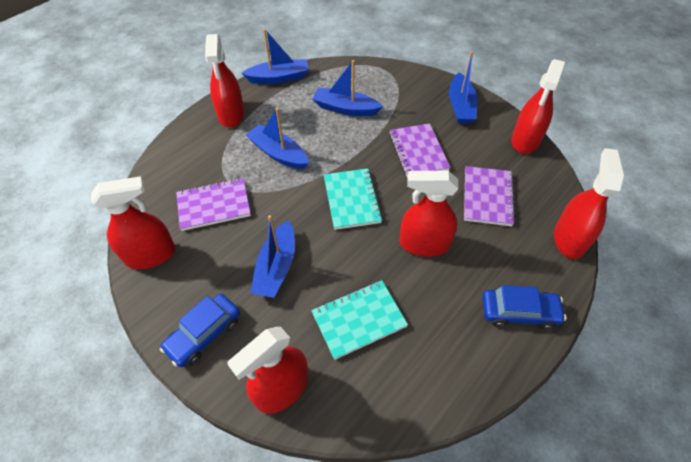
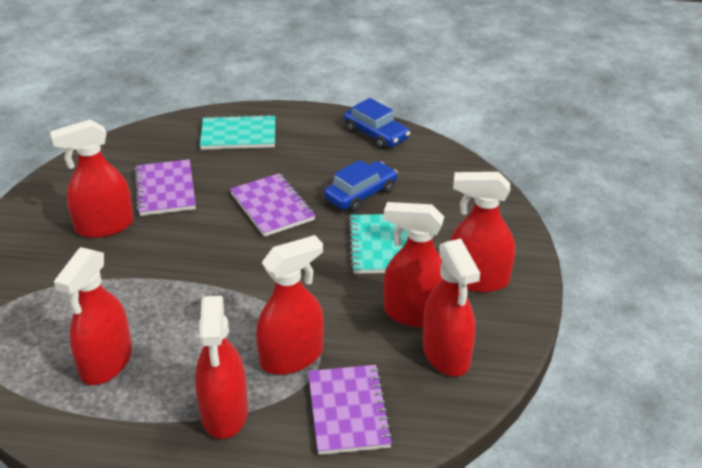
blue boat: 5 -> 0
red spray bottle: 6 -> 7

